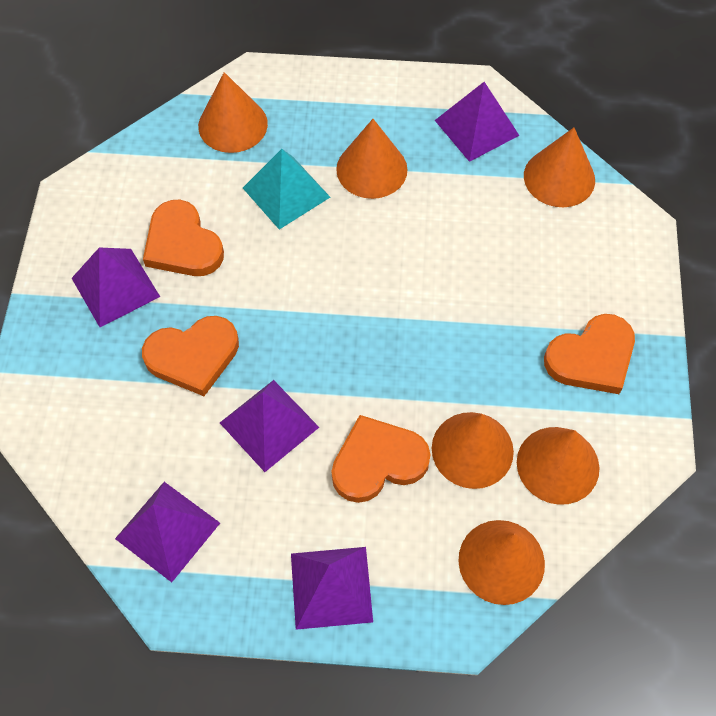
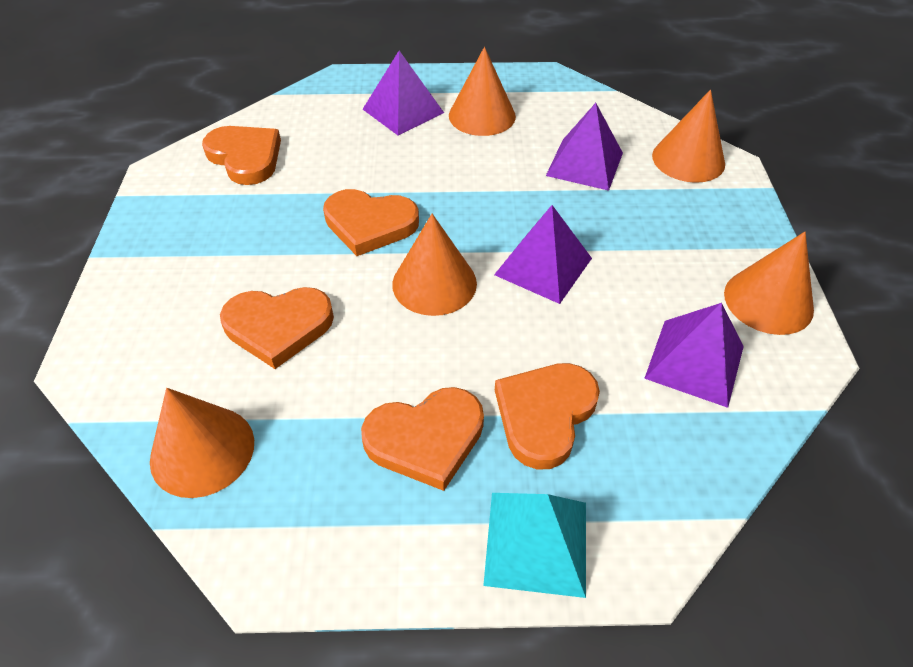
orange cone: 6 -> 5
orange heart: 4 -> 5
purple pyramid: 5 -> 4

